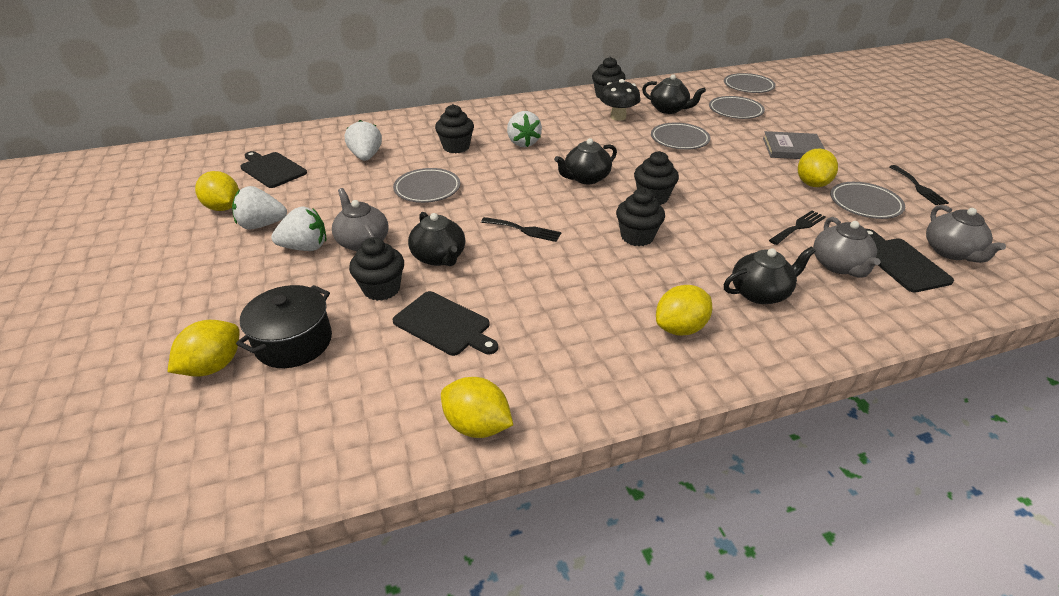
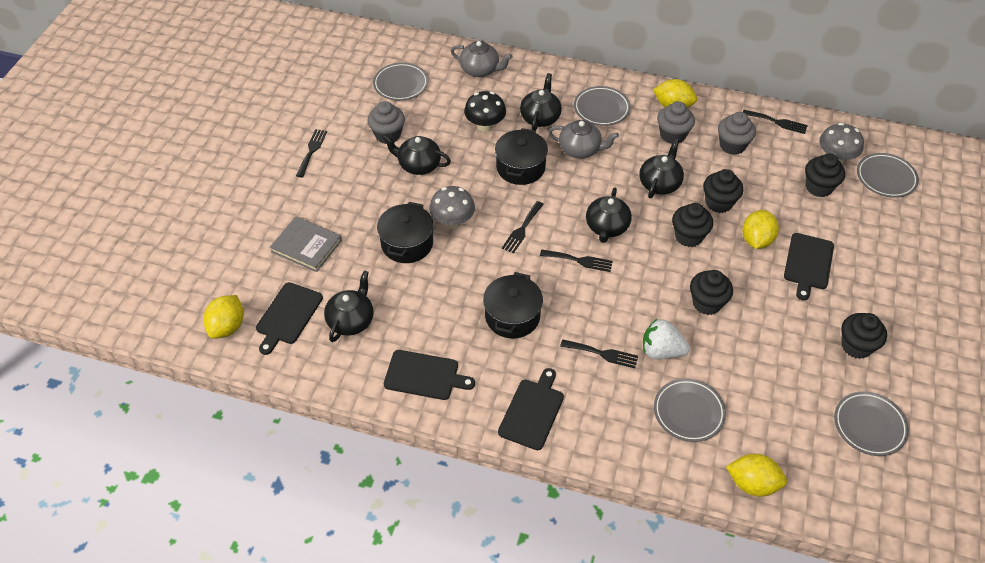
black cutting board: 3 -> 4
black fork: 3 -> 5
black pot: 1 -> 3
black teapot: 4 -> 5
grey cupcake: 0 -> 3
grey mushroom: 0 -> 2
grey teapot: 3 -> 2
white strawberry: 4 -> 1
yellow lemon: 5 -> 4

